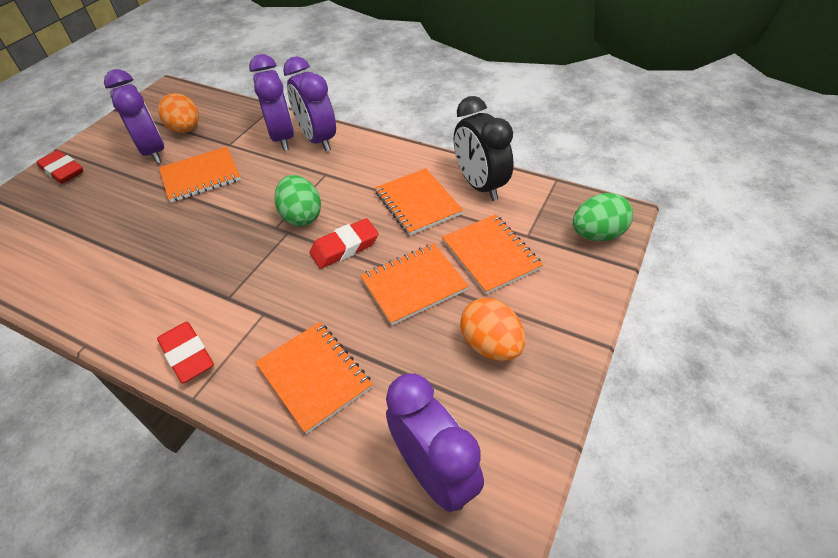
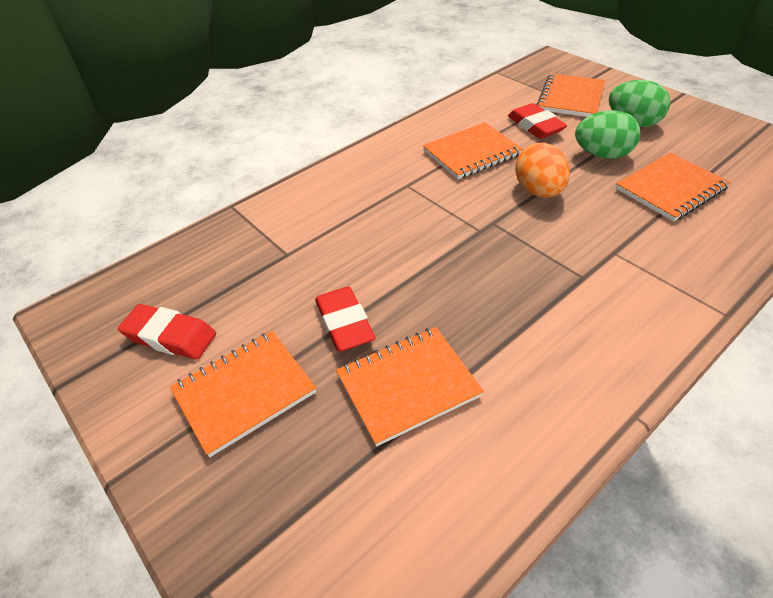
black clock: 1 -> 0
orange egg: 2 -> 1
purple clock: 4 -> 0

